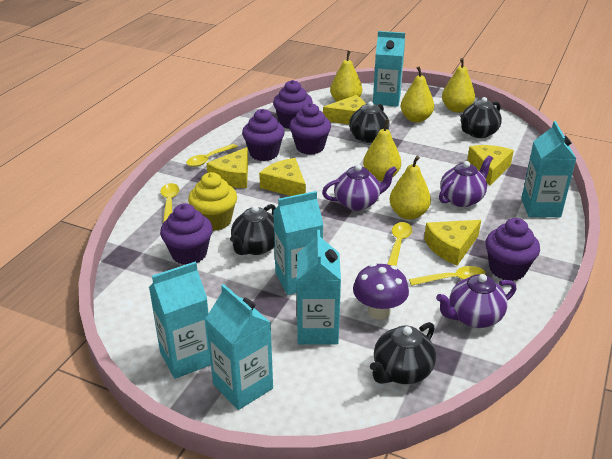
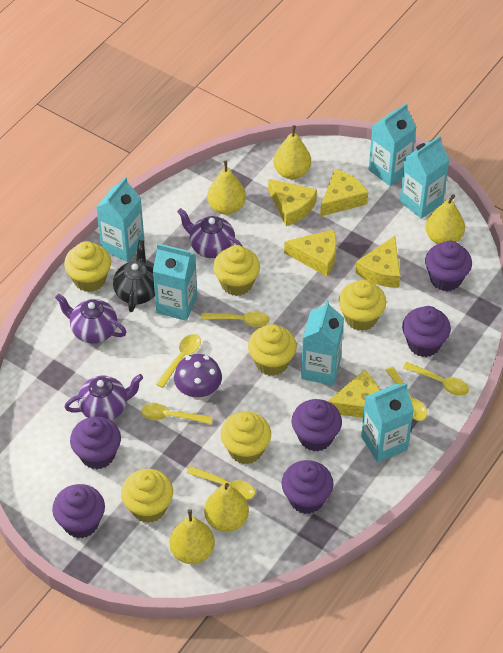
black teapot: 4 -> 1
purple cupcake: 5 -> 6
yellow cupcake: 1 -> 6
yellow spoon: 4 -> 6

